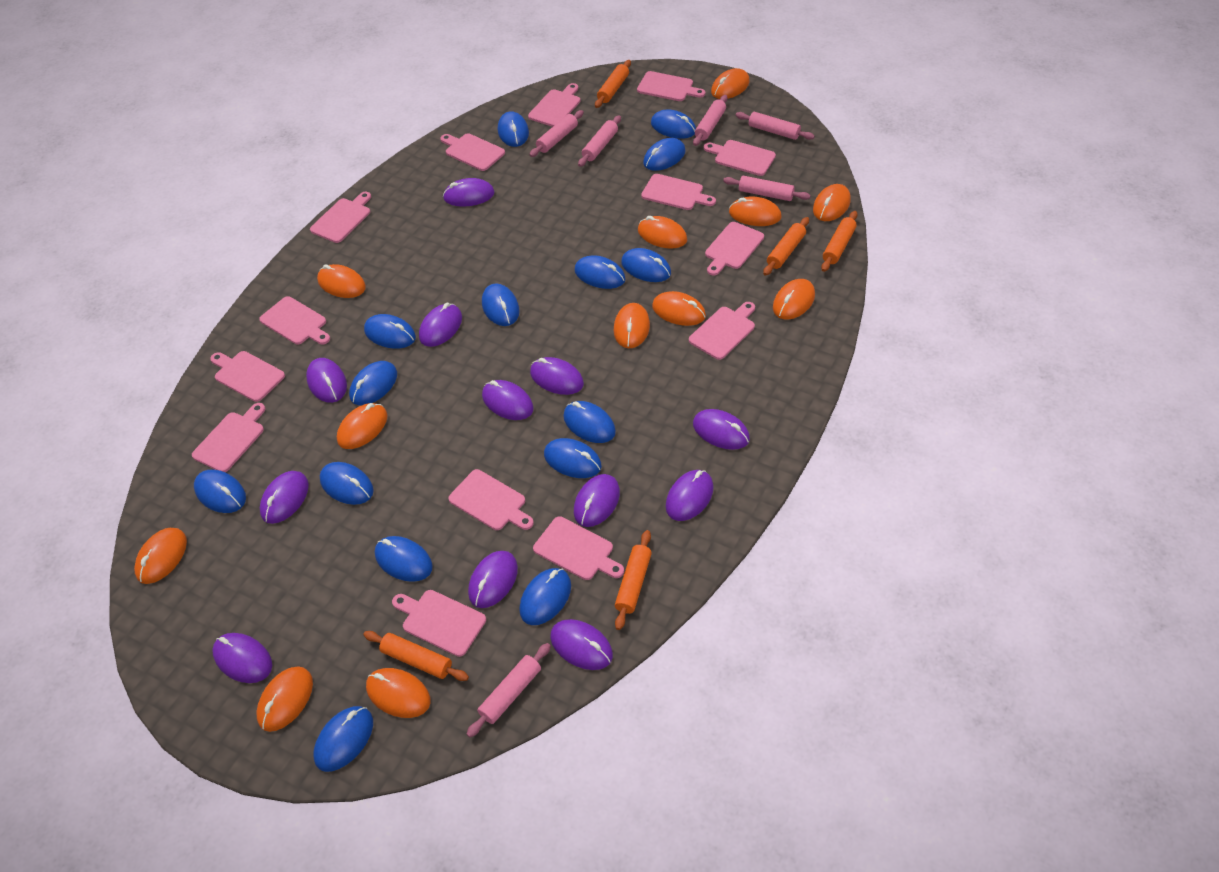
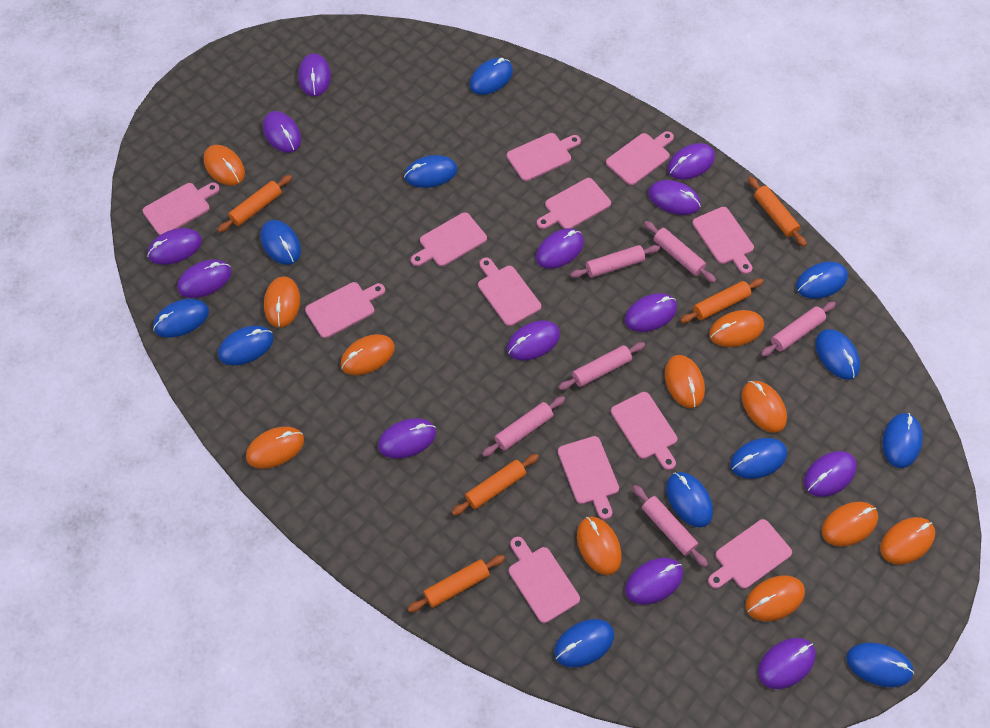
blue mouse: 15 -> 12
orange mouse: 12 -> 11
pink cutting board: 14 -> 12
purple mouse: 12 -> 13

